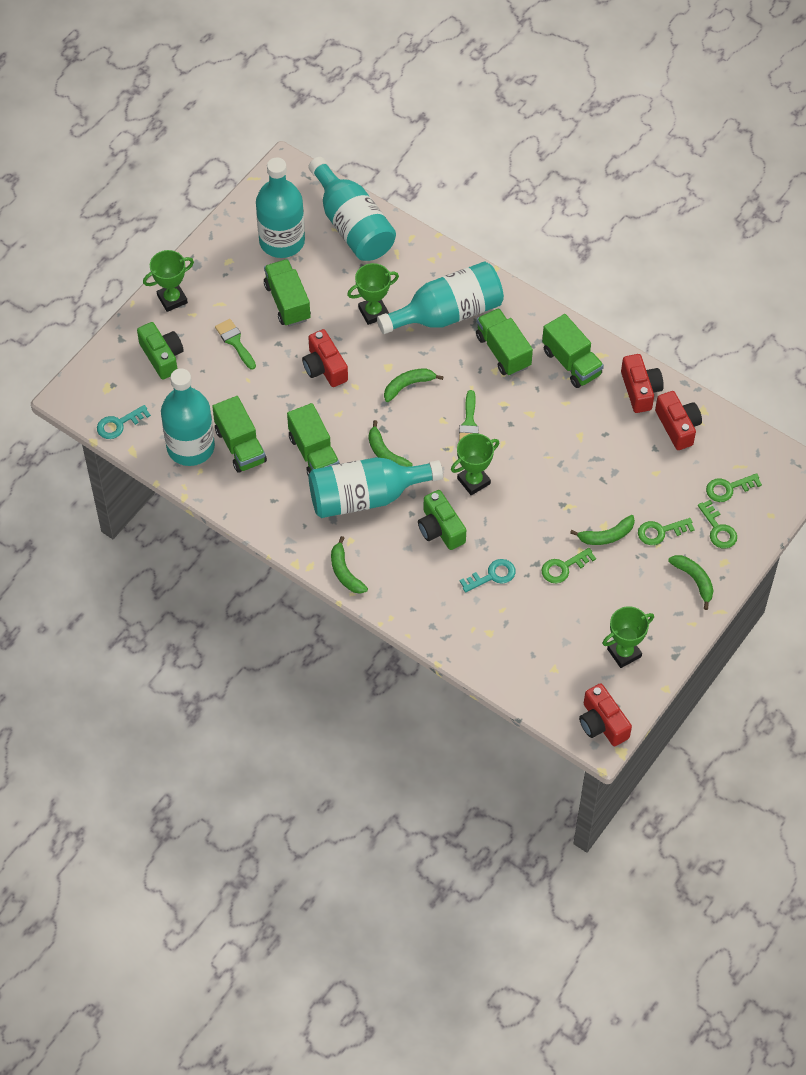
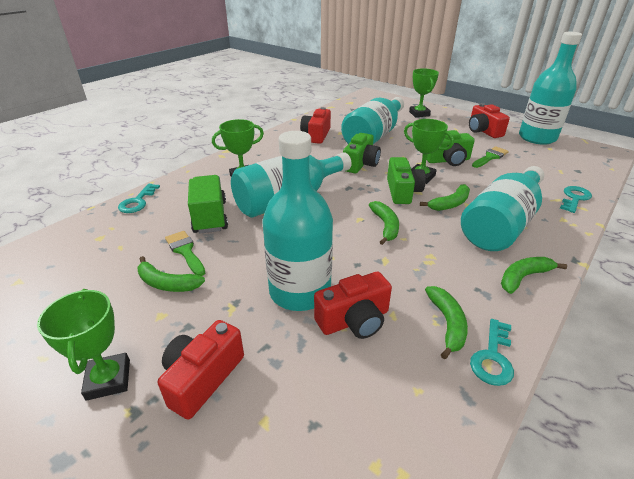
green camera: 2 -> 3
green key: 4 -> 0
green truck: 5 -> 1
turquoise key: 2 -> 3

